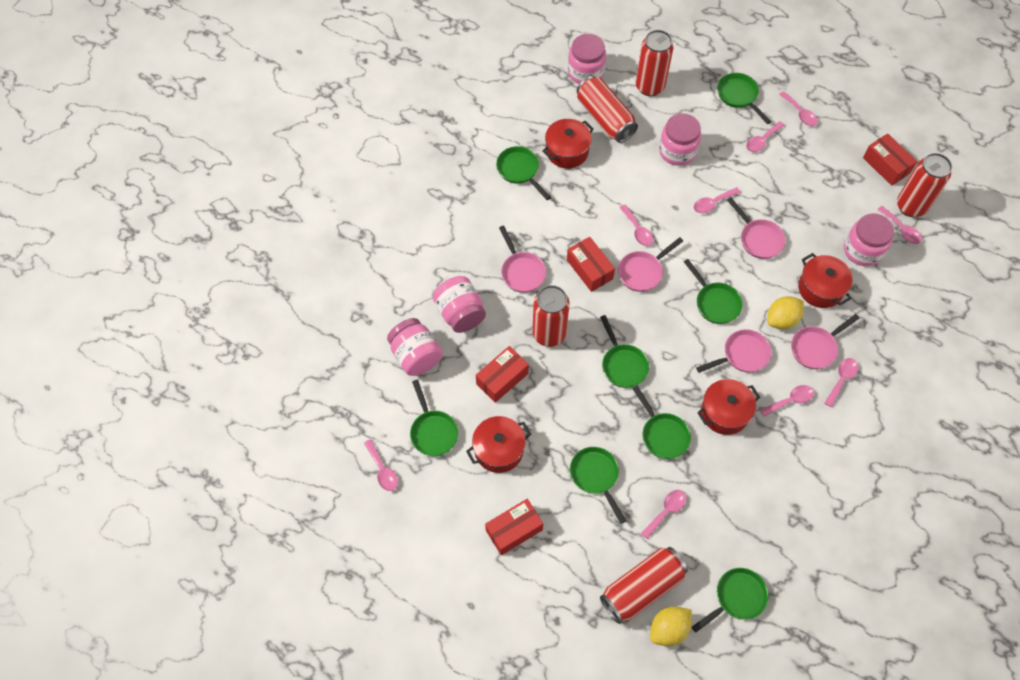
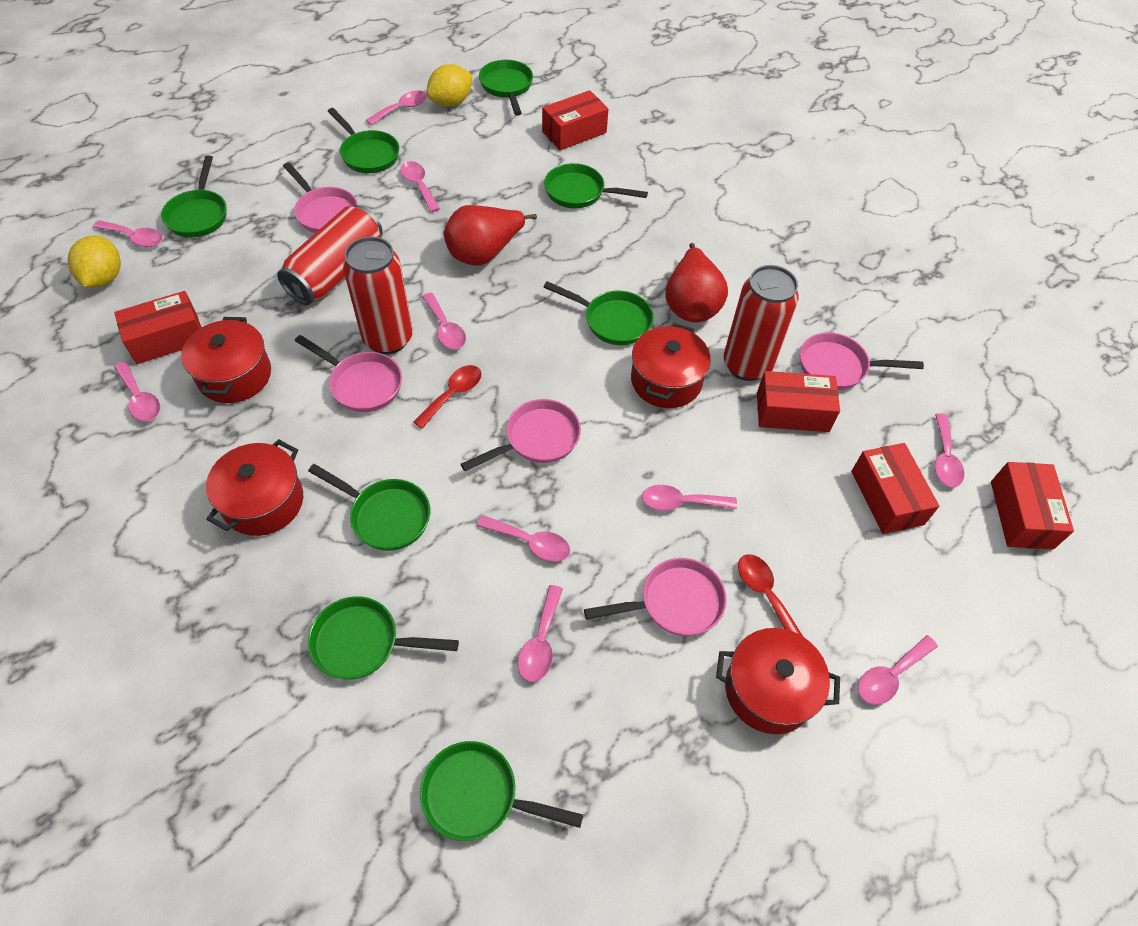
pink jar: 5 -> 0
pink spoon: 9 -> 10
red box: 4 -> 5
red can: 5 -> 3
red pear: 0 -> 2
red spoon: 0 -> 2

